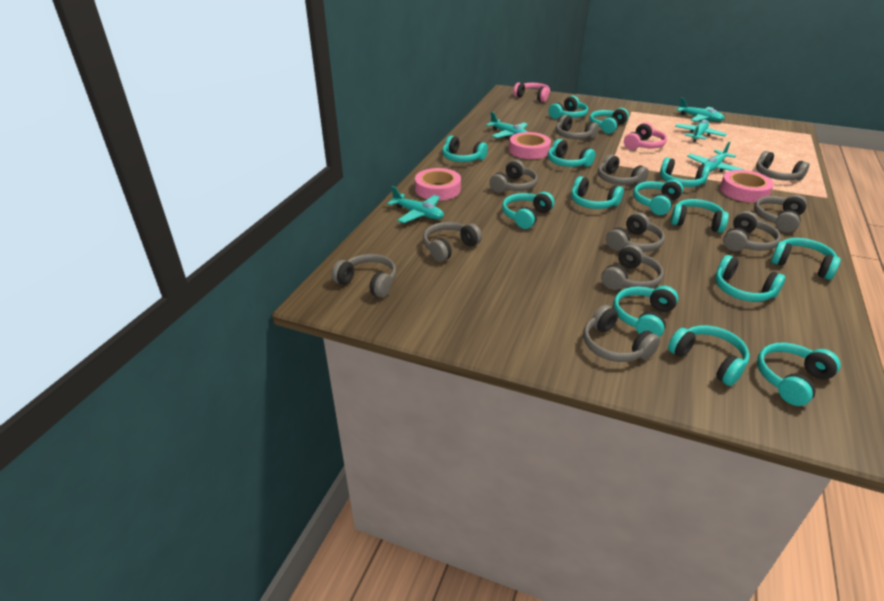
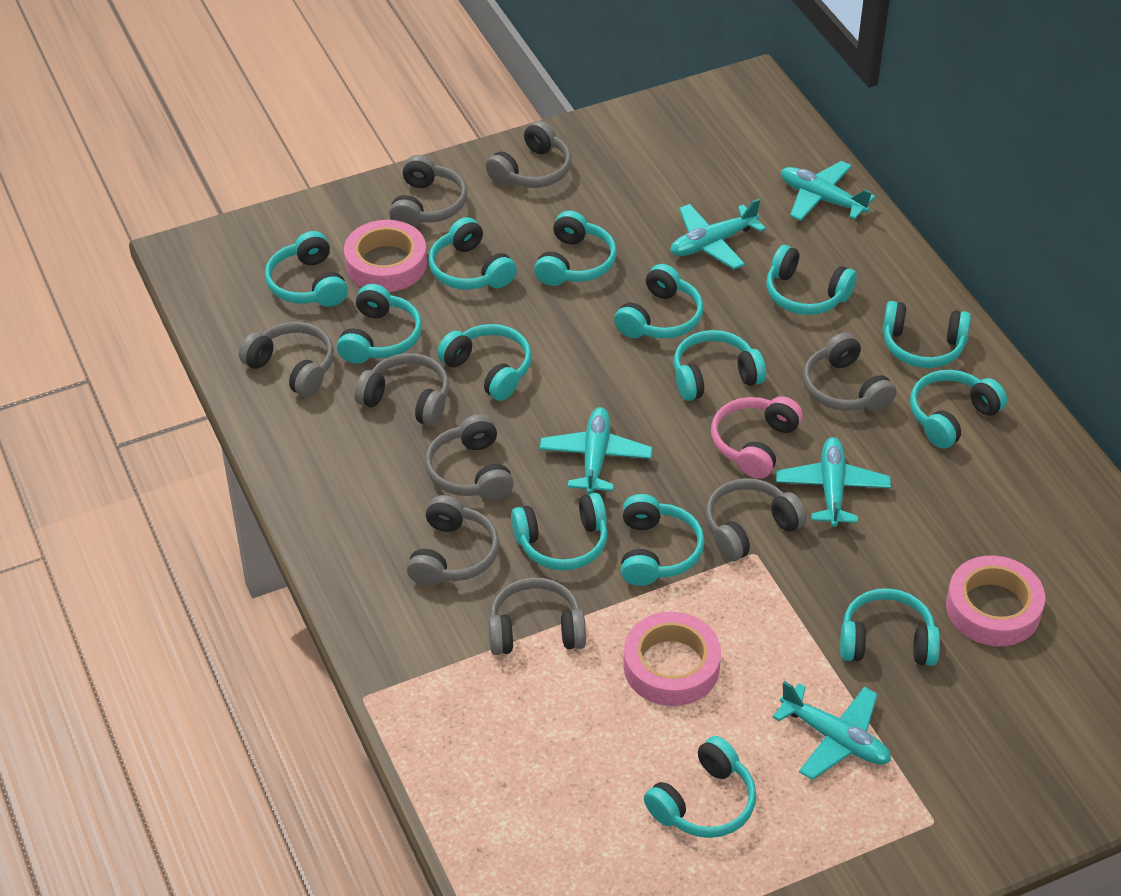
grey headphones: 11 -> 9
pink headphones: 2 -> 1

